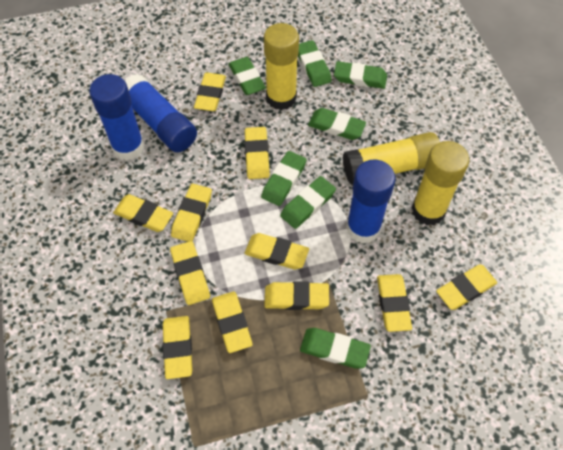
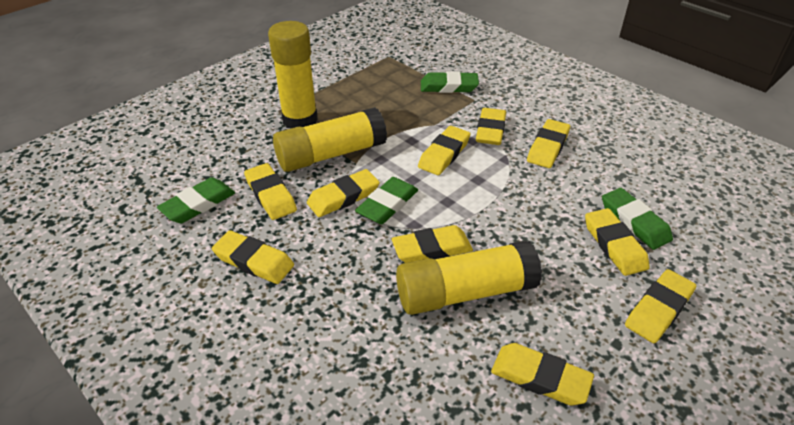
blue glue stick: 3 -> 0
green eraser: 7 -> 4
yellow eraser: 11 -> 10

